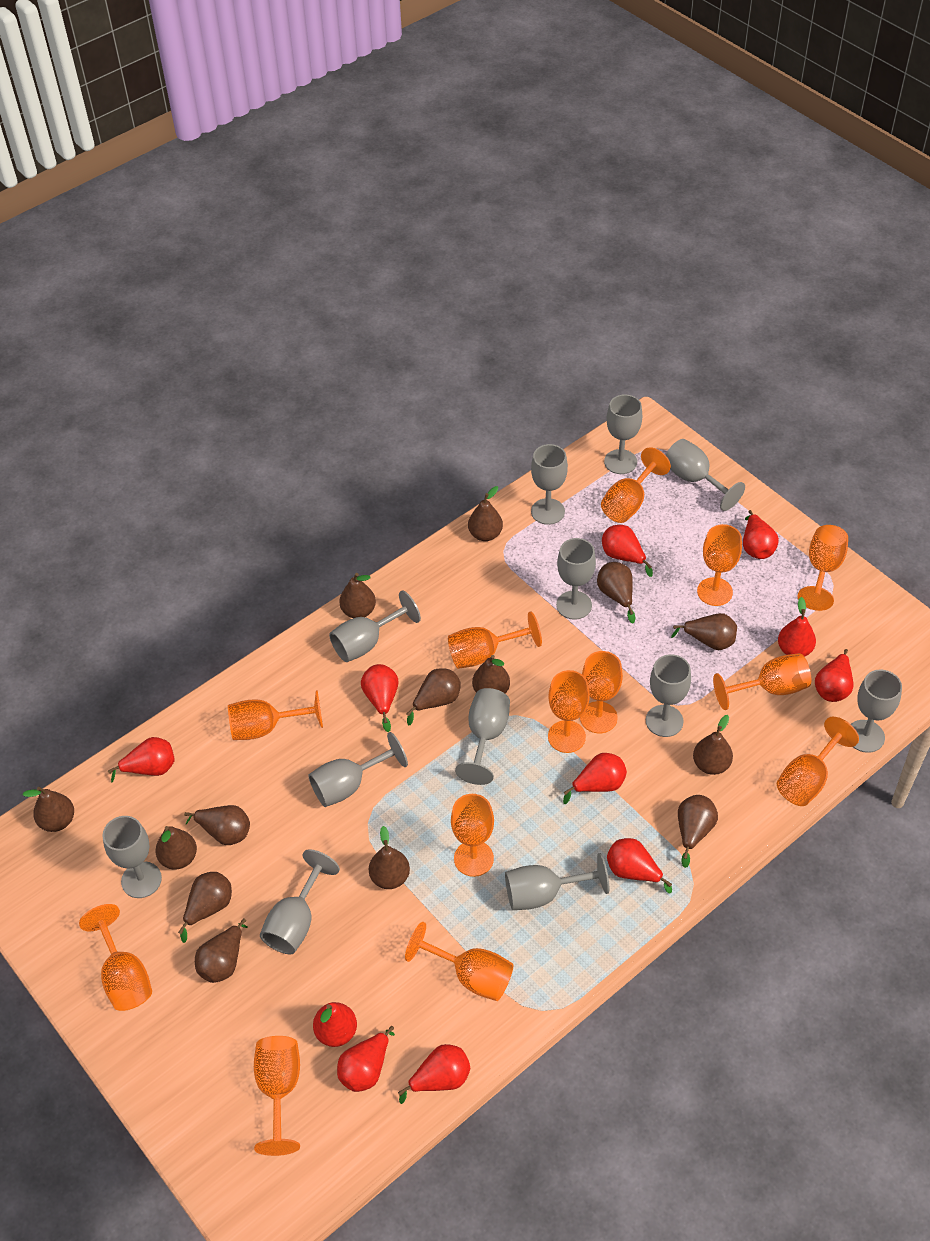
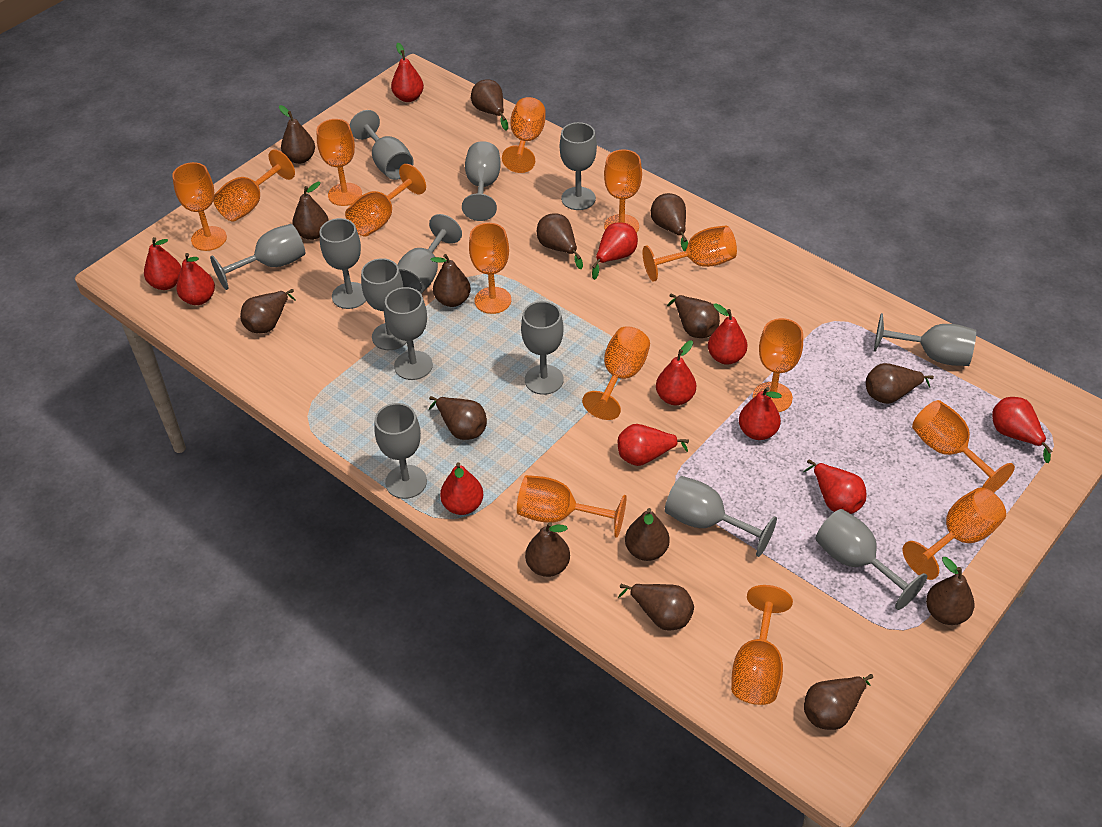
brown pear: 14 -> 15
grey goblet: 12 -> 13
orange goblet: 13 -> 14

